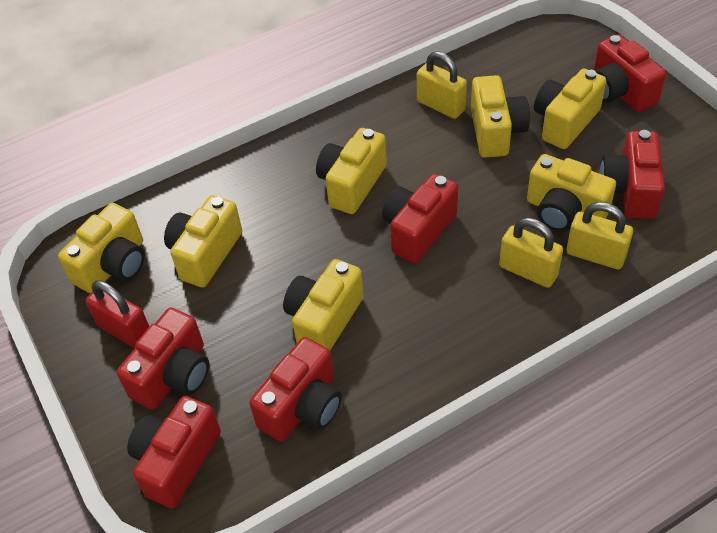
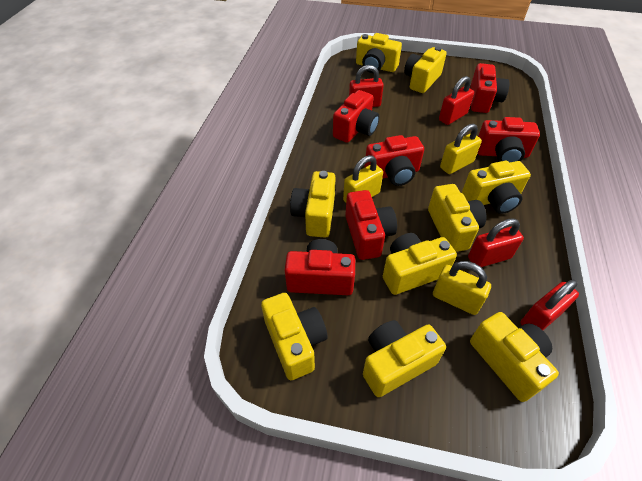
red padlock: 1 -> 4
yellow camera: 7 -> 9

